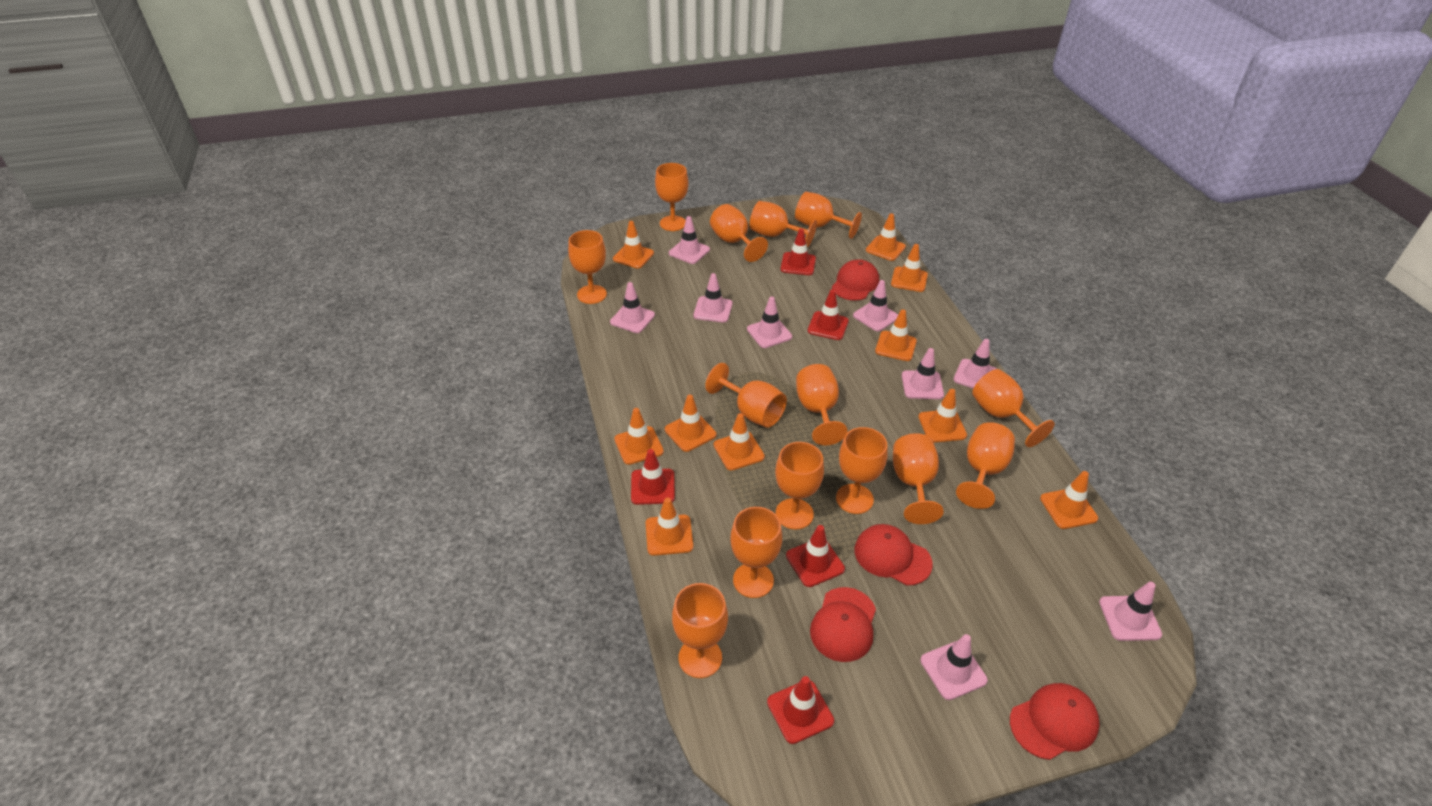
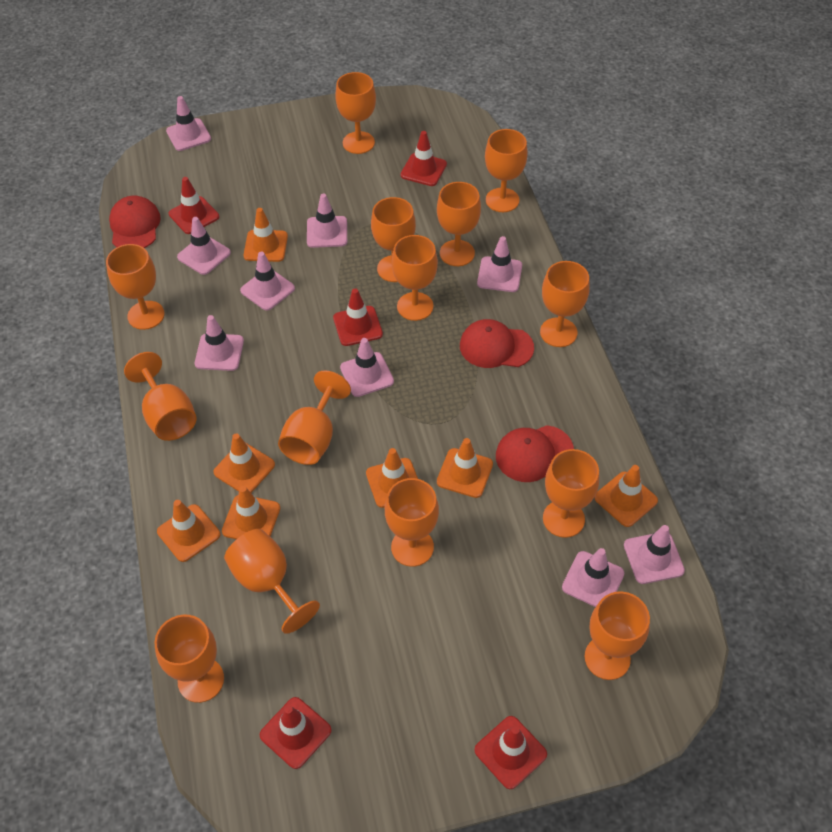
orange traffic cone: 10 -> 7
red cap: 4 -> 3

